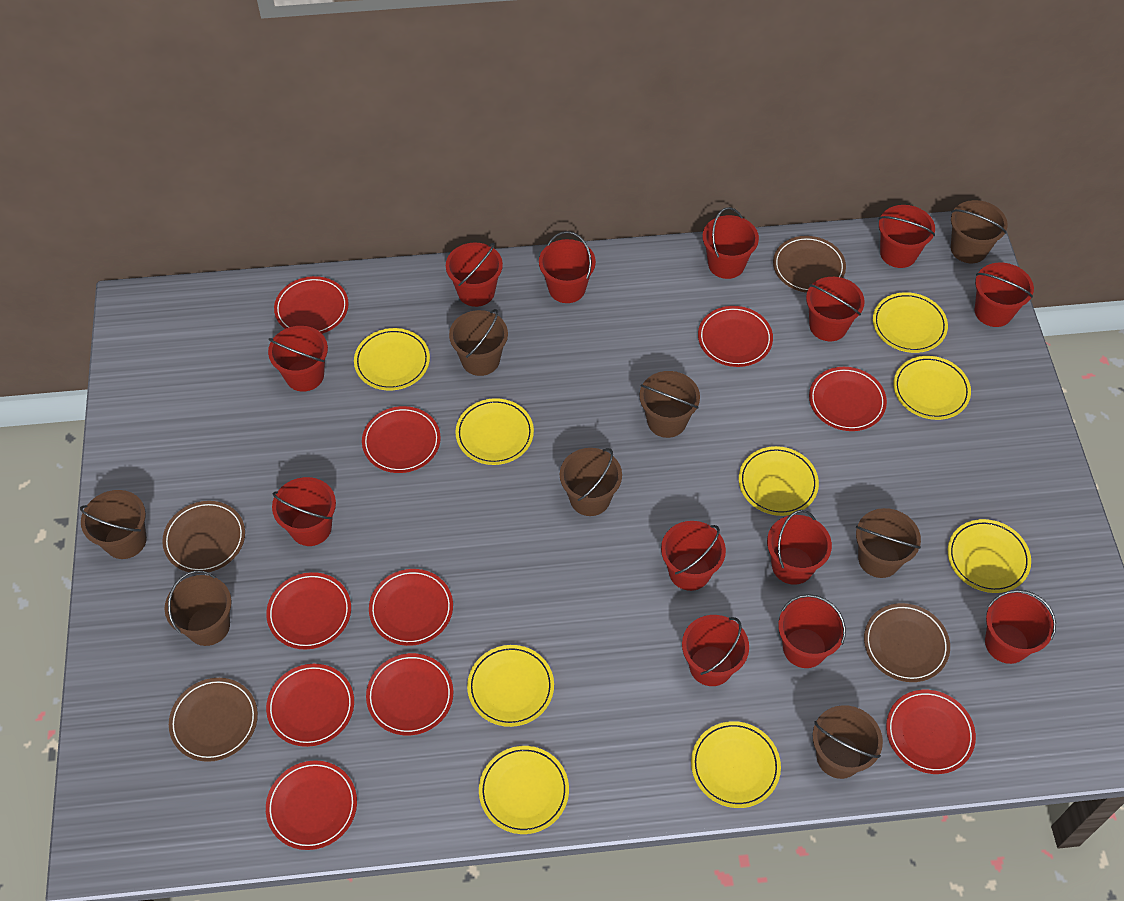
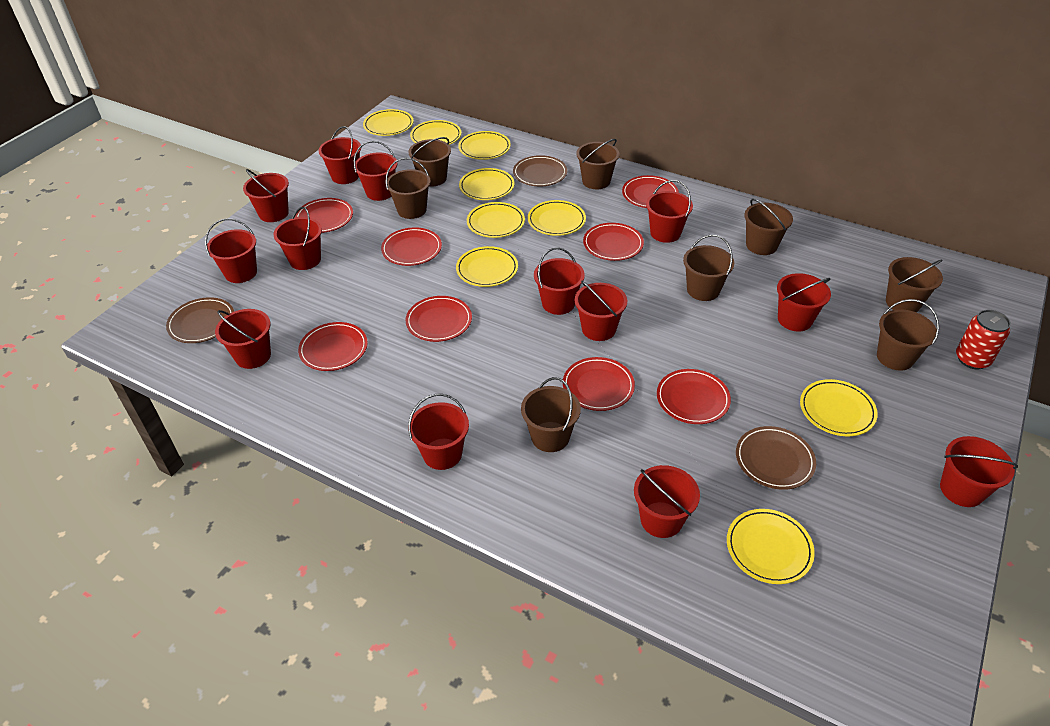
brown plate: 4 -> 3
red can: 0 -> 1
red plate: 10 -> 8

